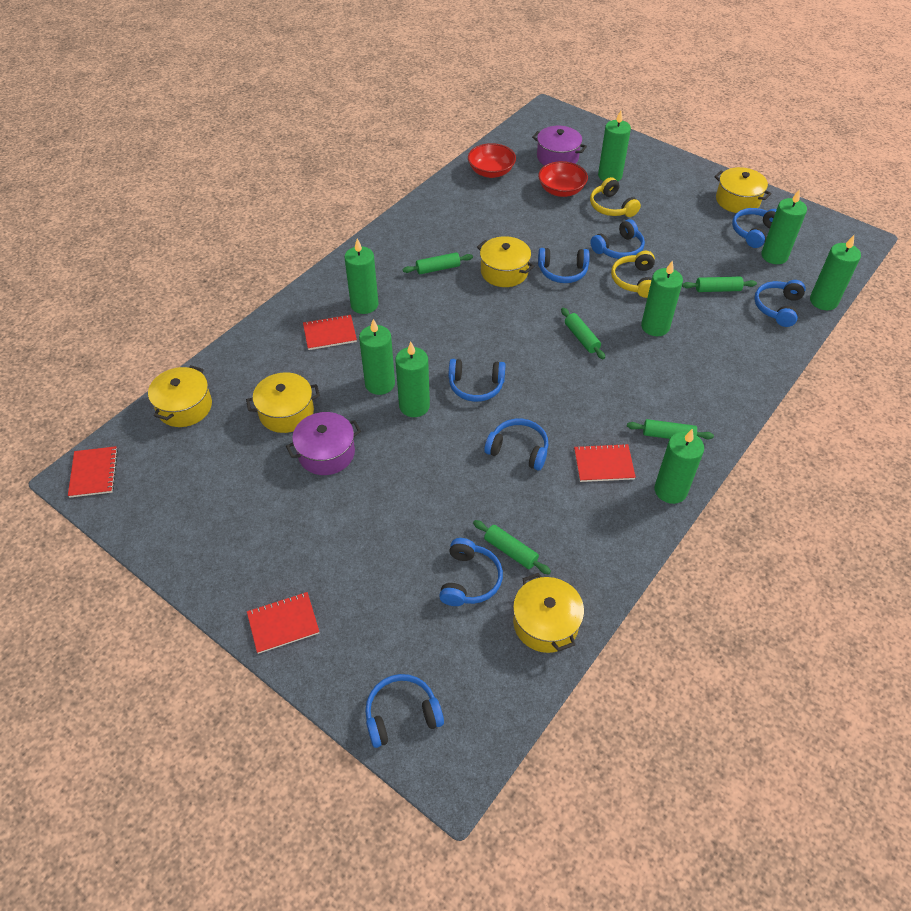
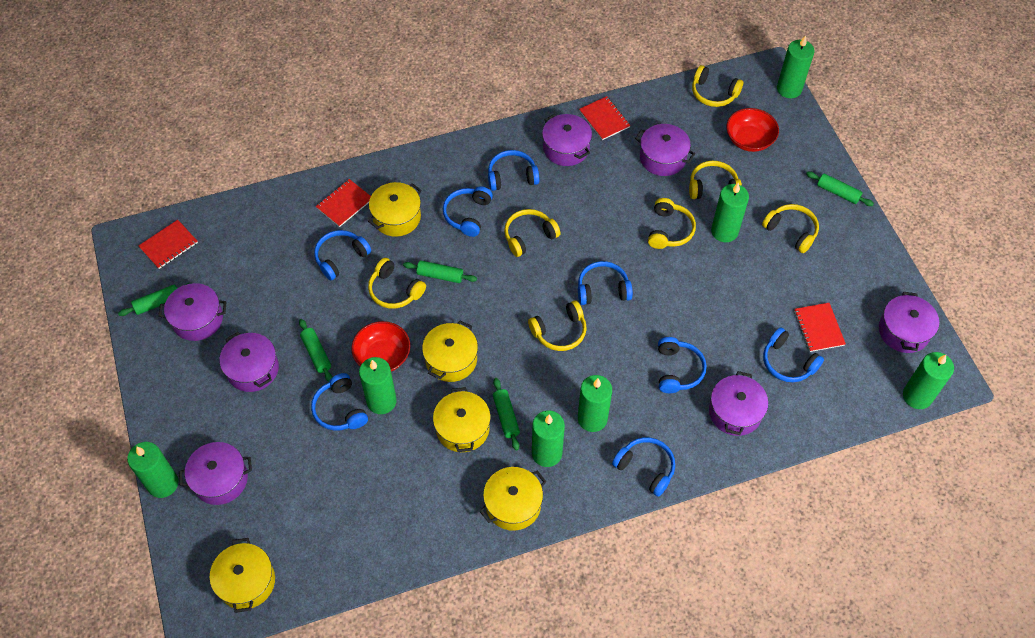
green candle: 8 -> 7
purple pot: 2 -> 7
yellow headphones: 2 -> 7

